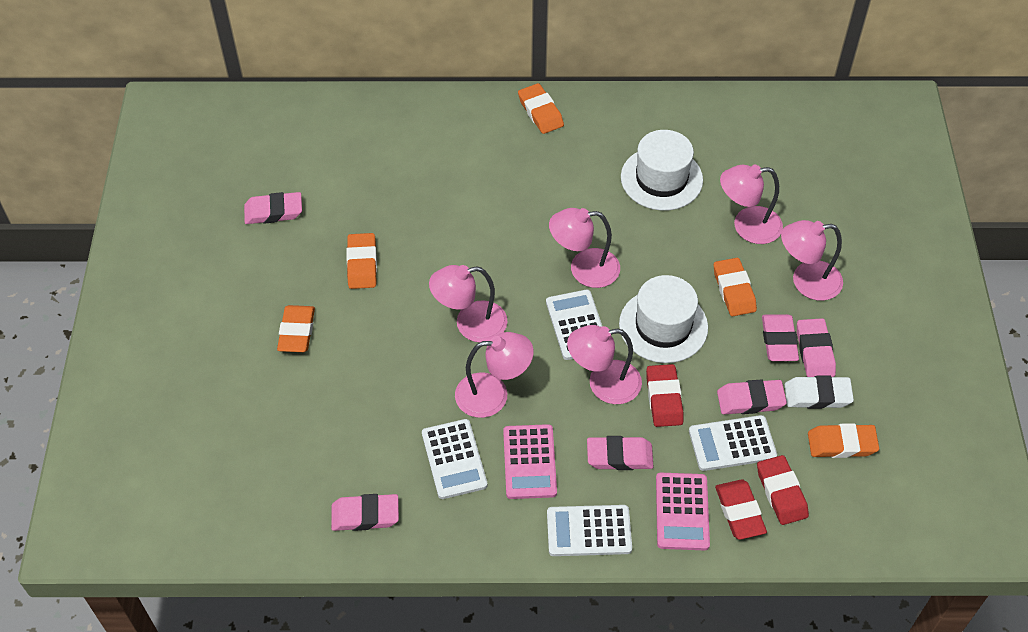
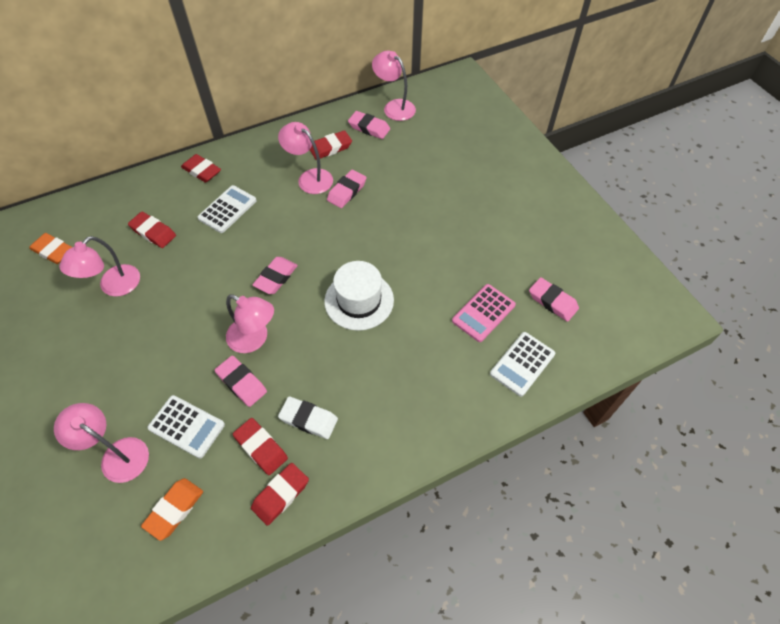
orange eraser: 5 -> 2
pink calculator: 2 -> 1
pink eraser: 6 -> 5
pink lamp: 6 -> 5
red eraser: 3 -> 5
white calculator: 4 -> 3
white hat: 2 -> 1

